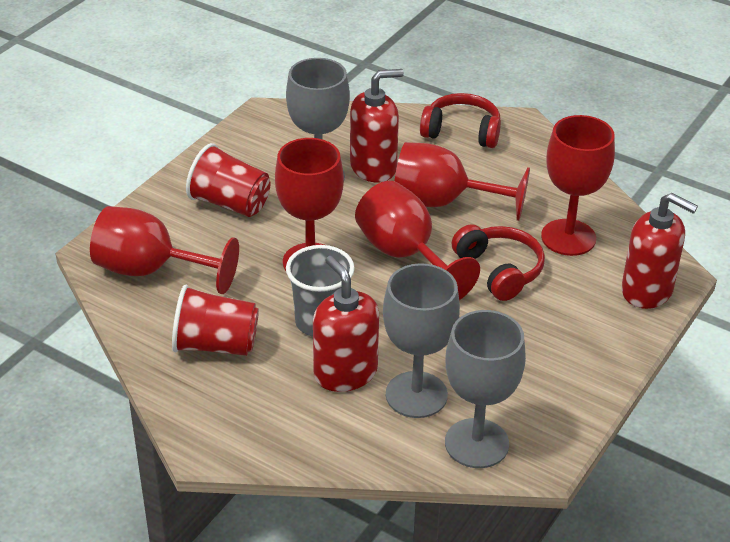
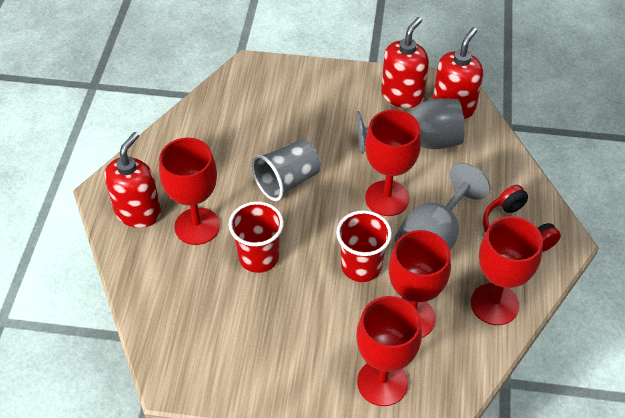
grey goblet: 3 -> 2
red headphones: 2 -> 1

